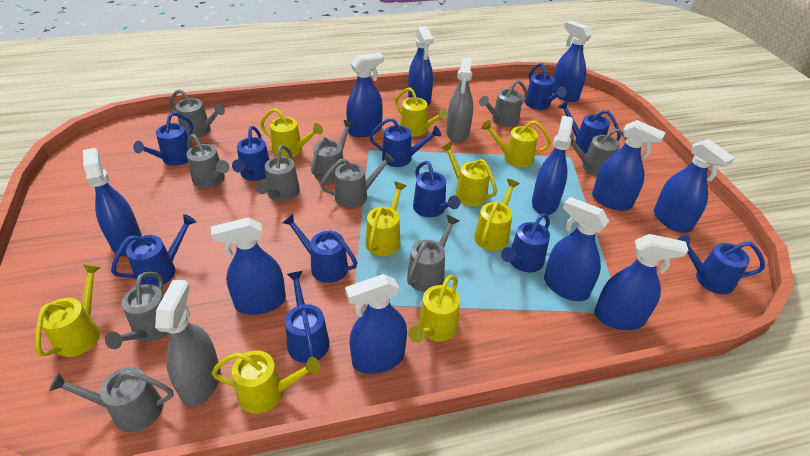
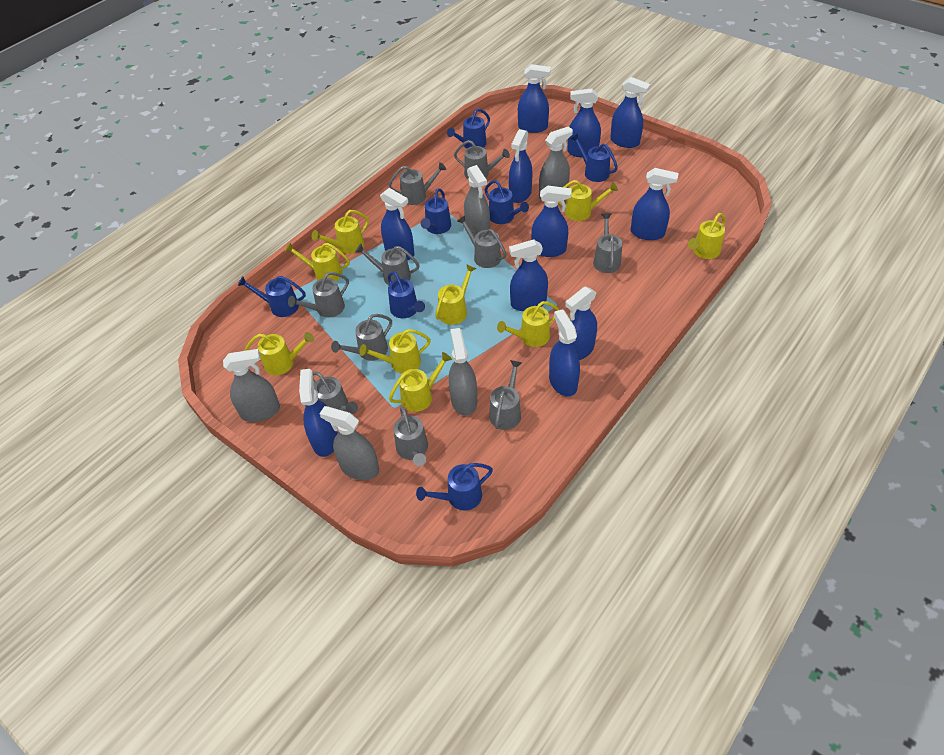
blue watering can: 11 -> 7
grey spray bottle: 2 -> 5

